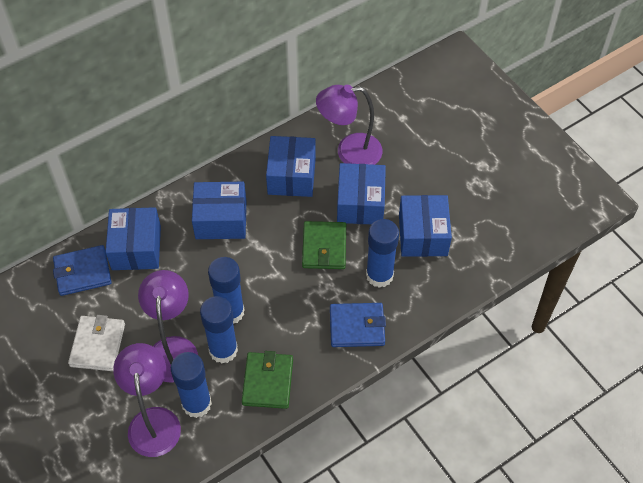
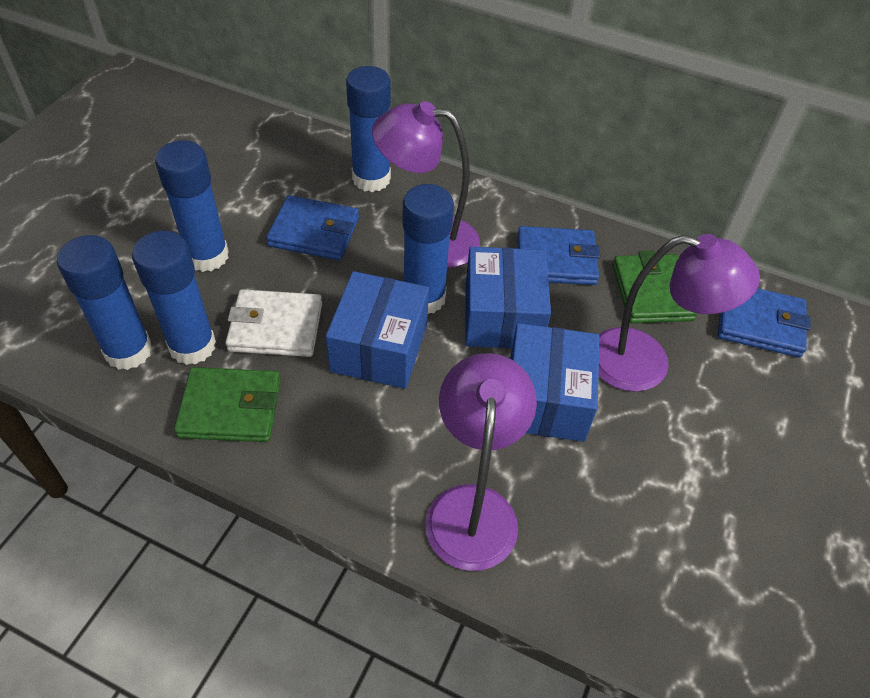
blue box: 5 -> 3
blue glue stick: 4 -> 5
blue wallet: 2 -> 3

